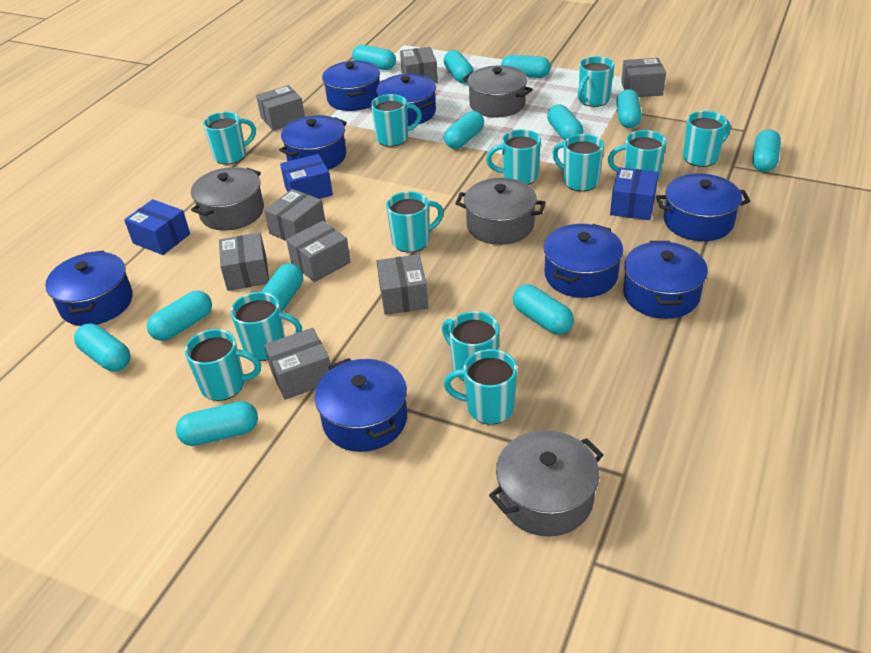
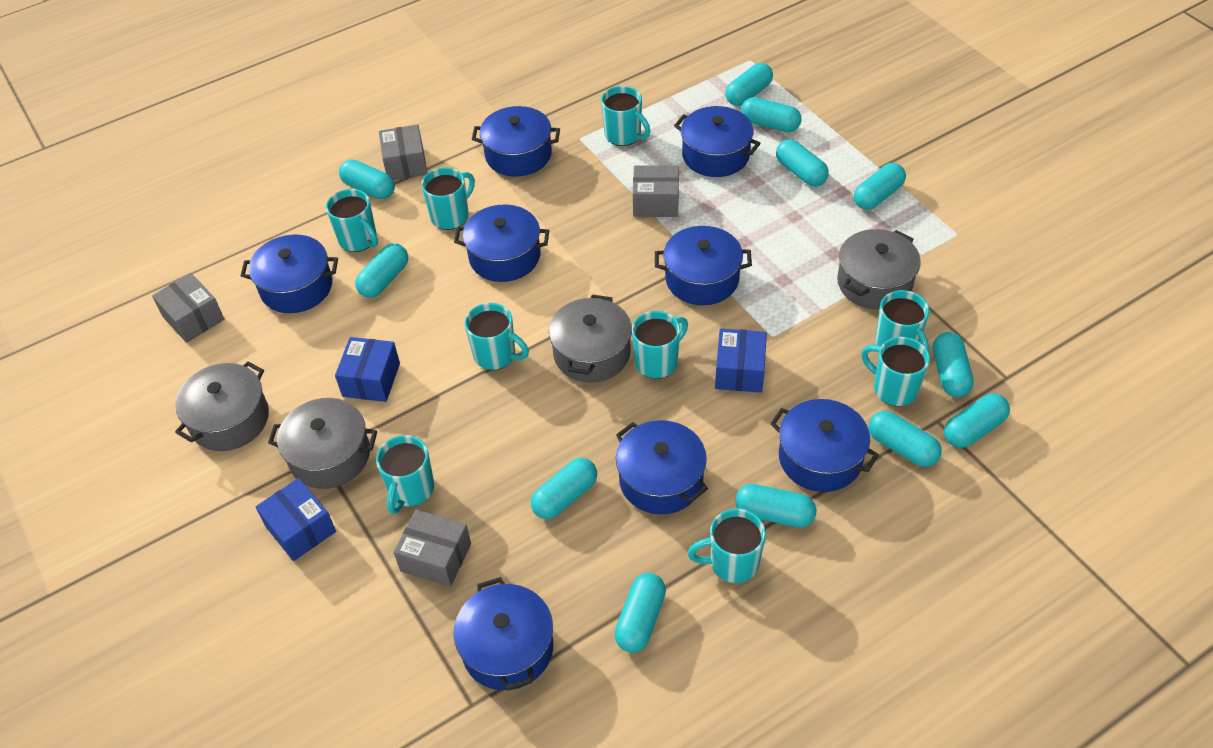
grey box: 8 -> 4
turquoise mug: 12 -> 9

